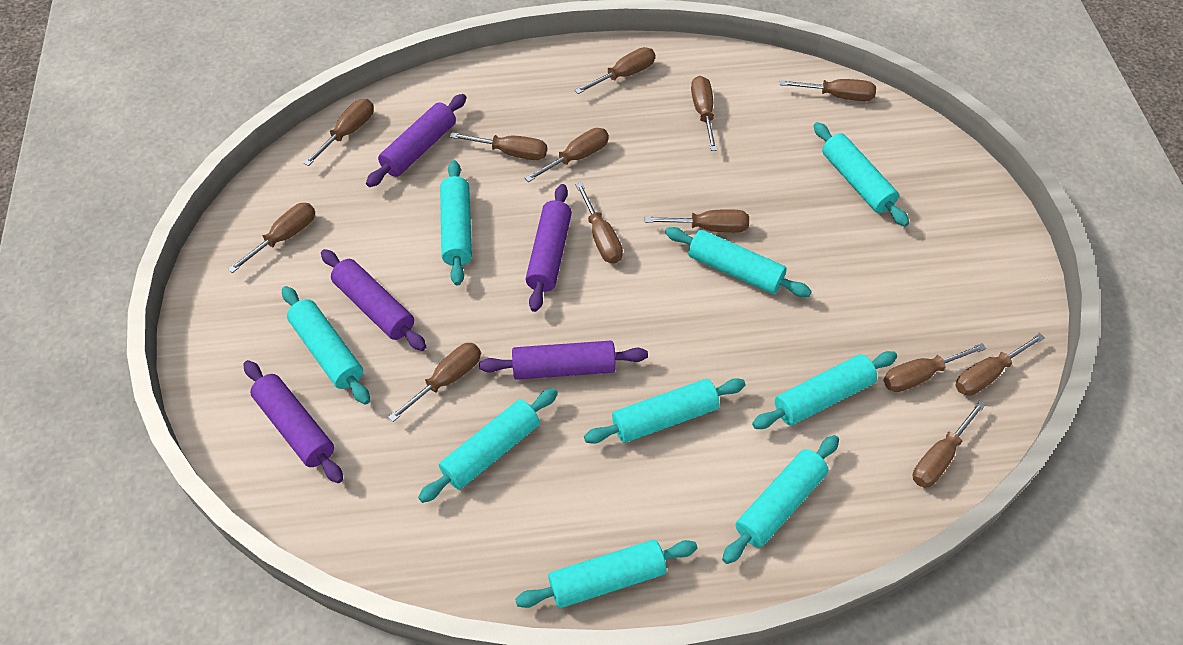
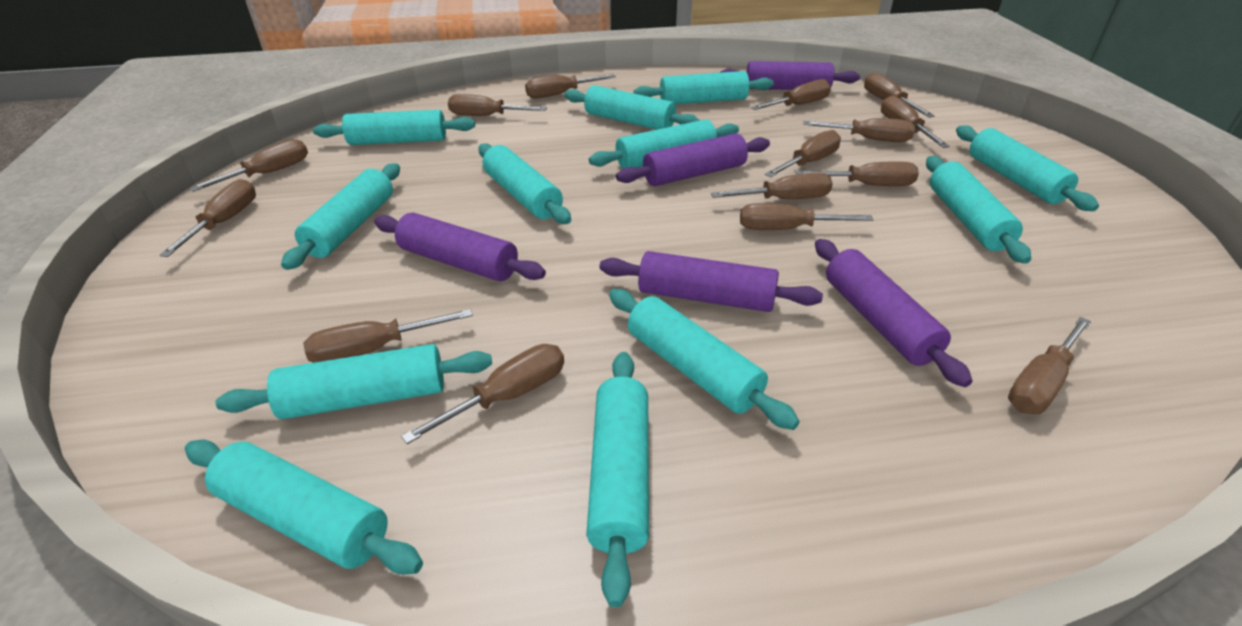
brown screwdriver: 13 -> 15
turquoise rolling pin: 9 -> 12

